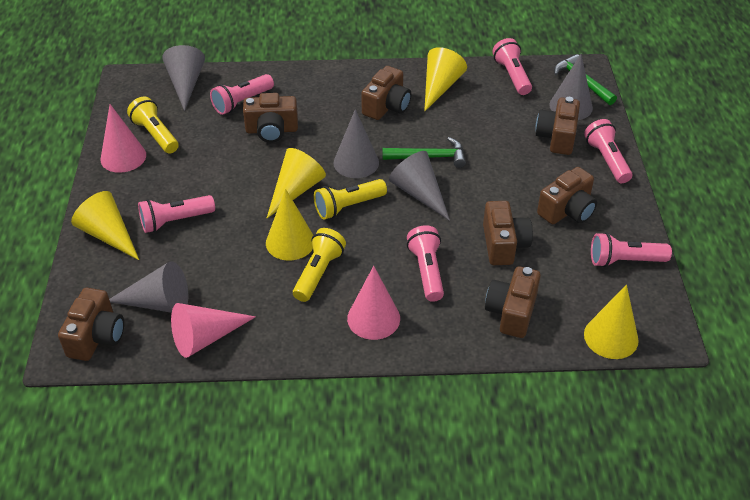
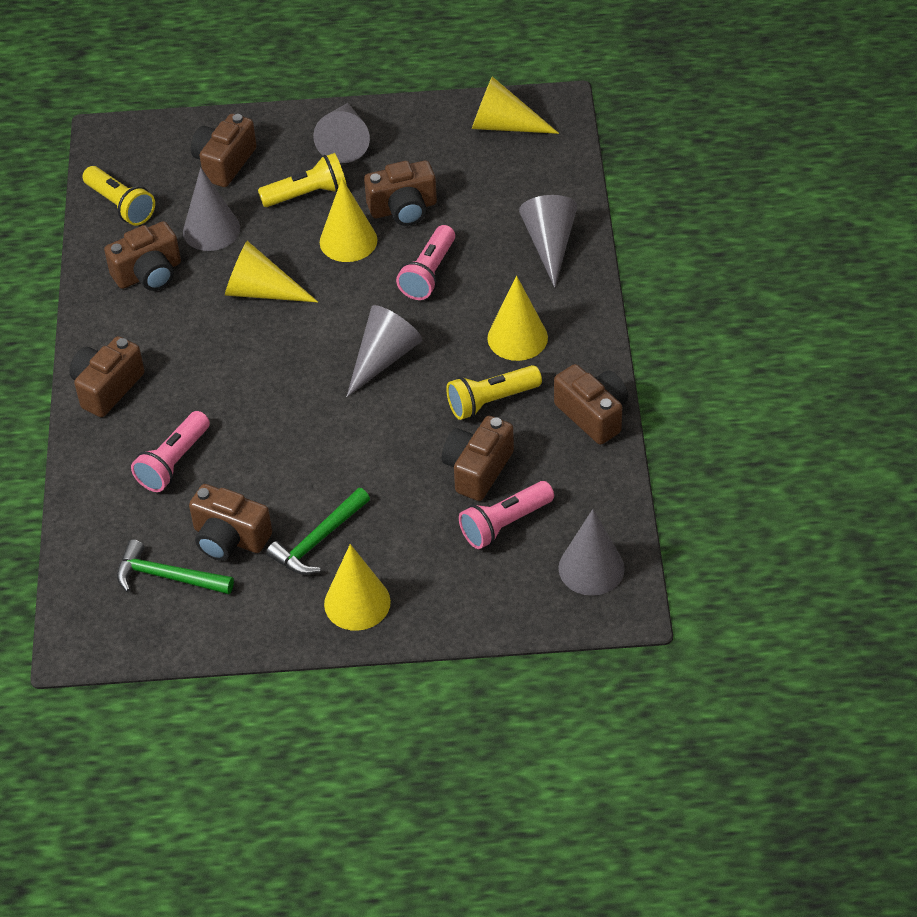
pink cone: 3 -> 0
pink flashlight: 6 -> 3

